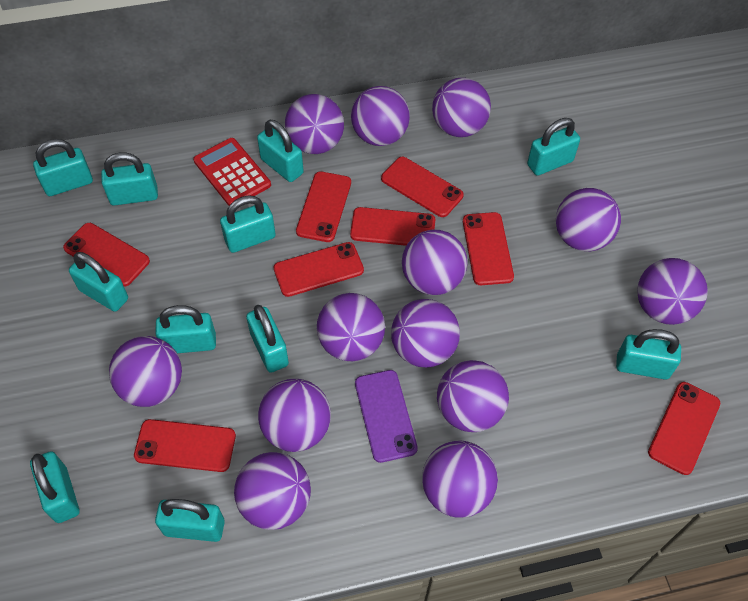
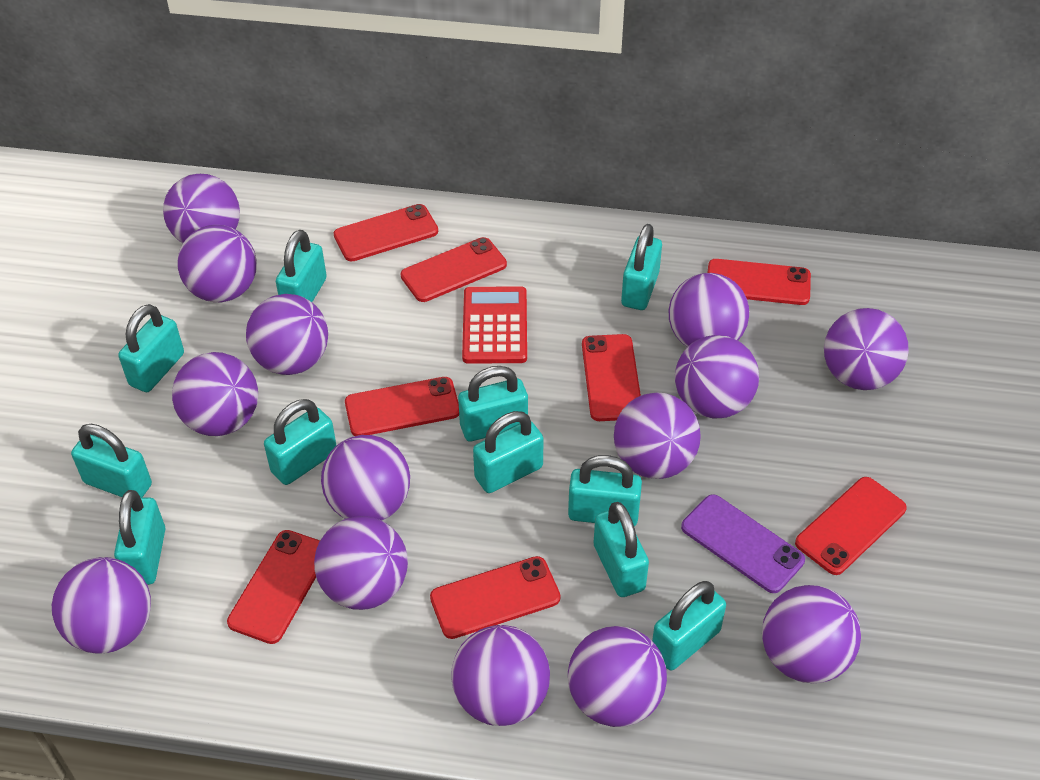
purple ball: 13 -> 14

